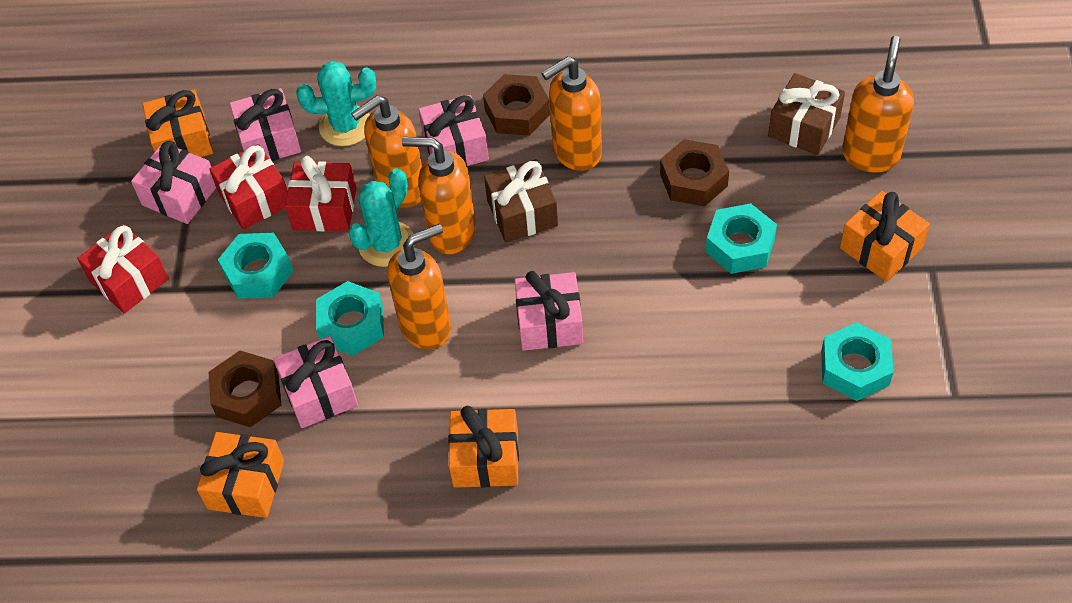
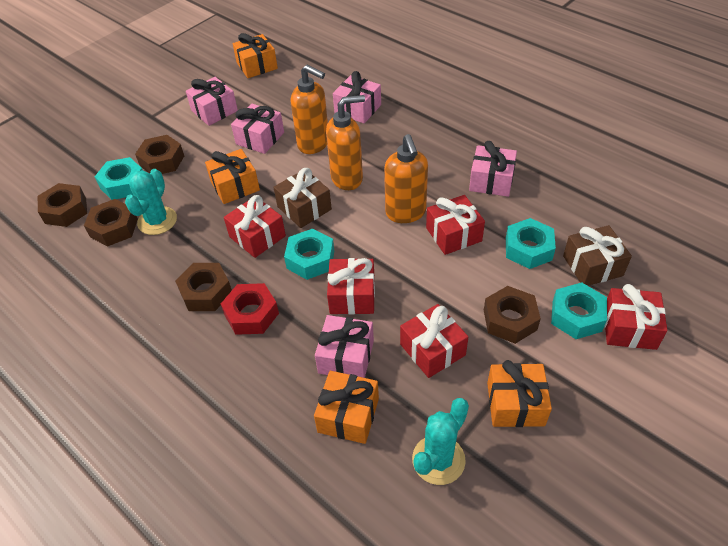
brown nut: 3 -> 5
orange soap dispenser: 5 -> 3
red gift: 3 -> 5
red nut: 0 -> 1

